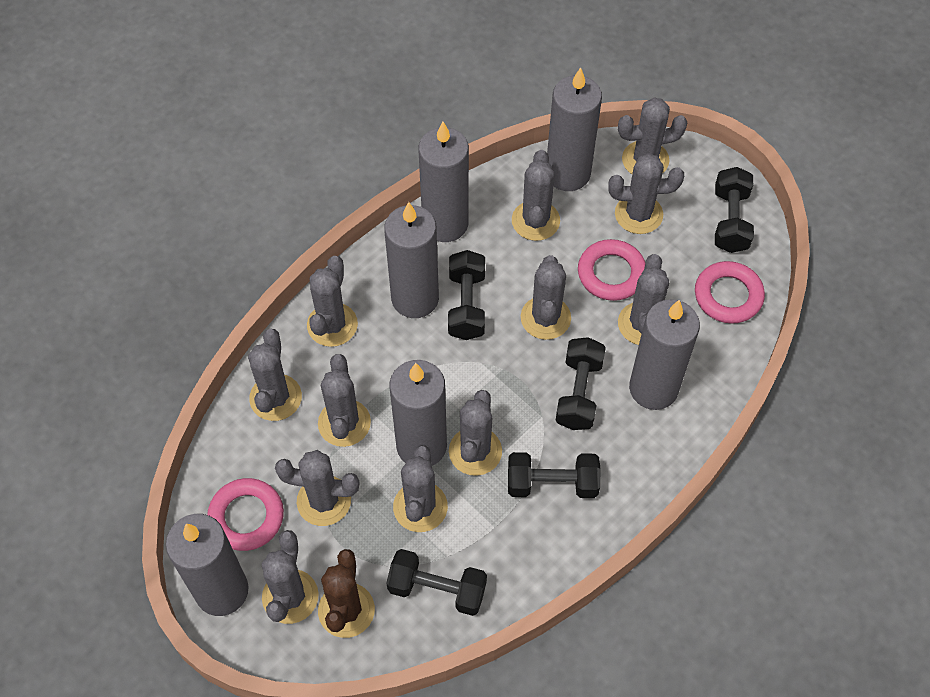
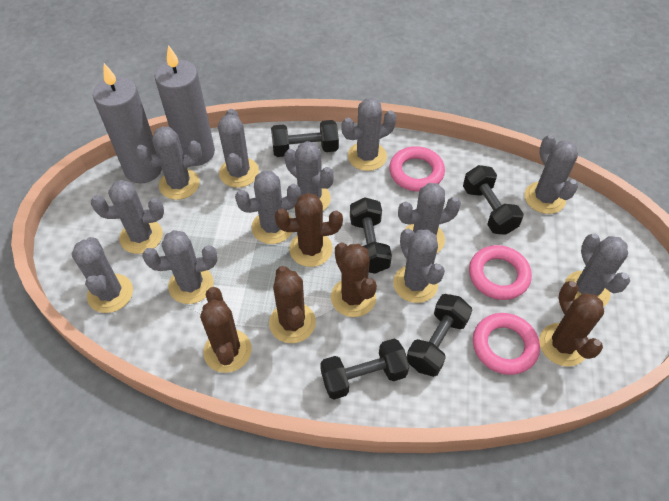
brown cactus: 1 -> 5
grey candle: 6 -> 2

